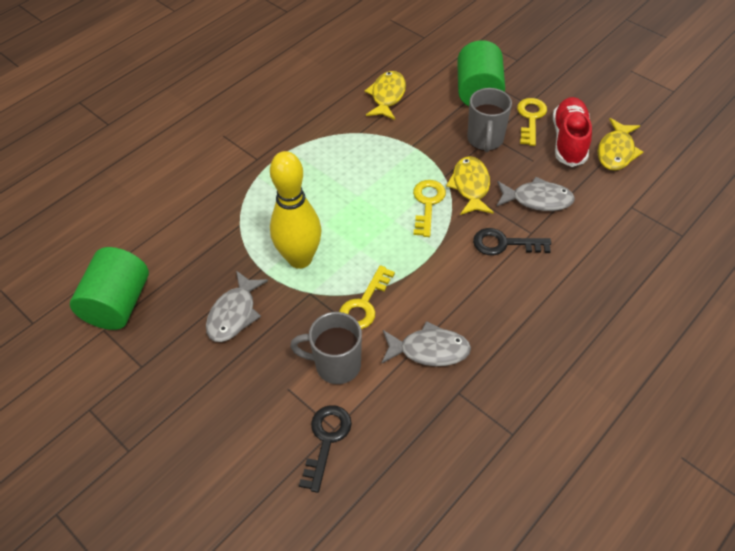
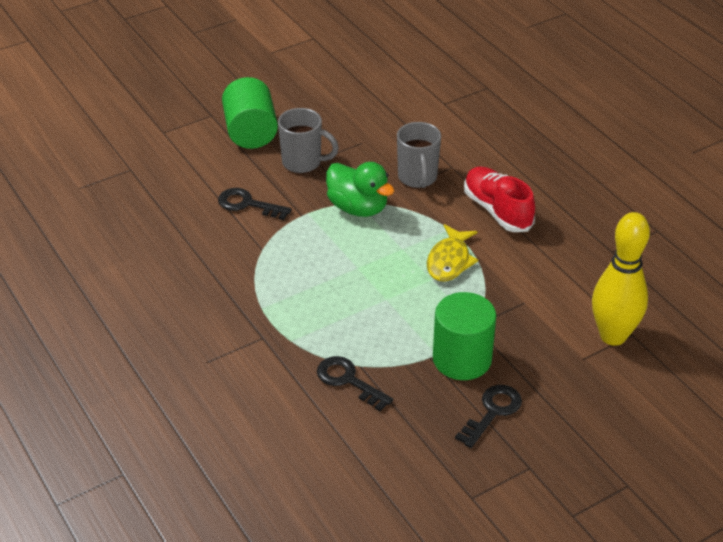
black key: 2 -> 3
green duck: 0 -> 1
grey fish: 3 -> 0
yellow fish: 3 -> 1
yellow key: 3 -> 0

